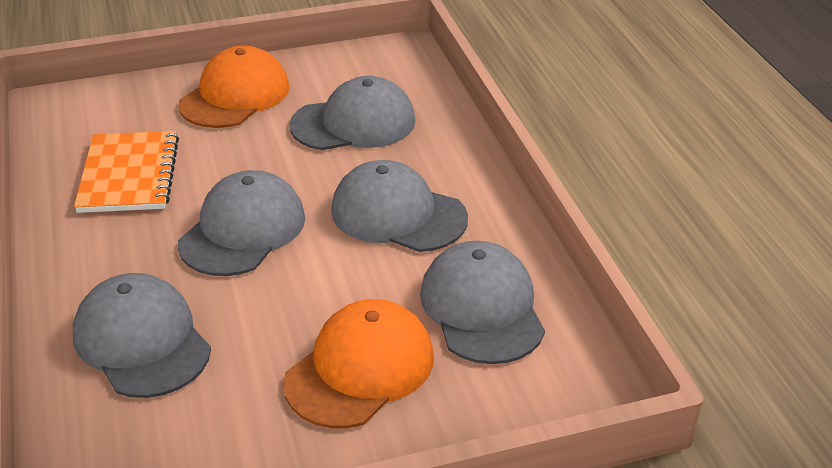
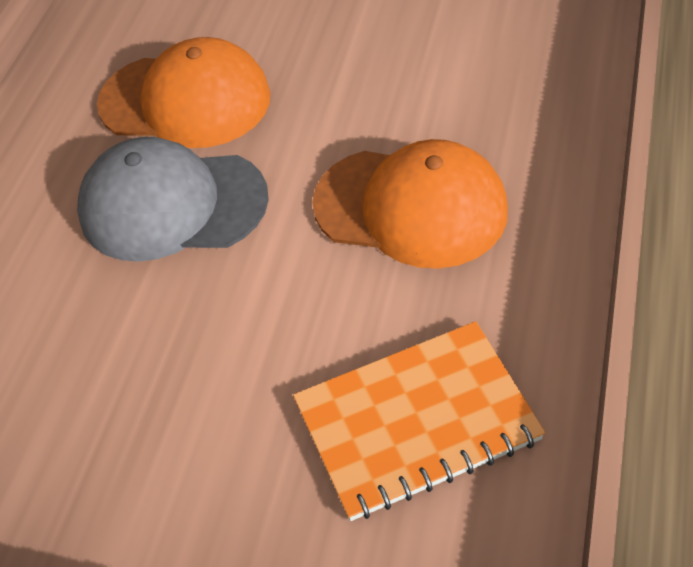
grey cap: 5 -> 1

